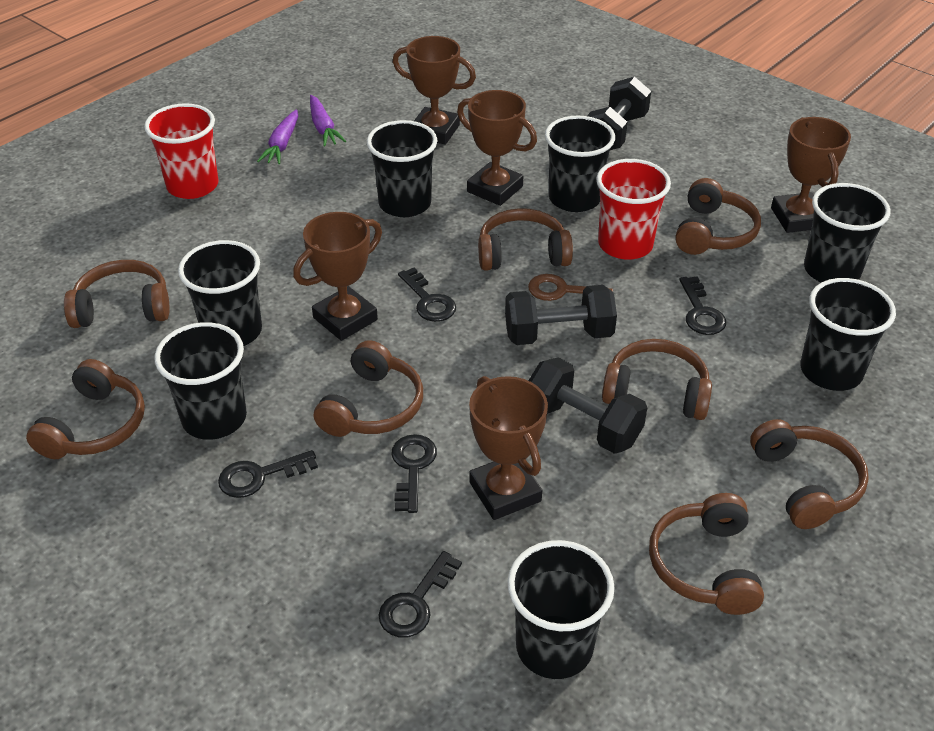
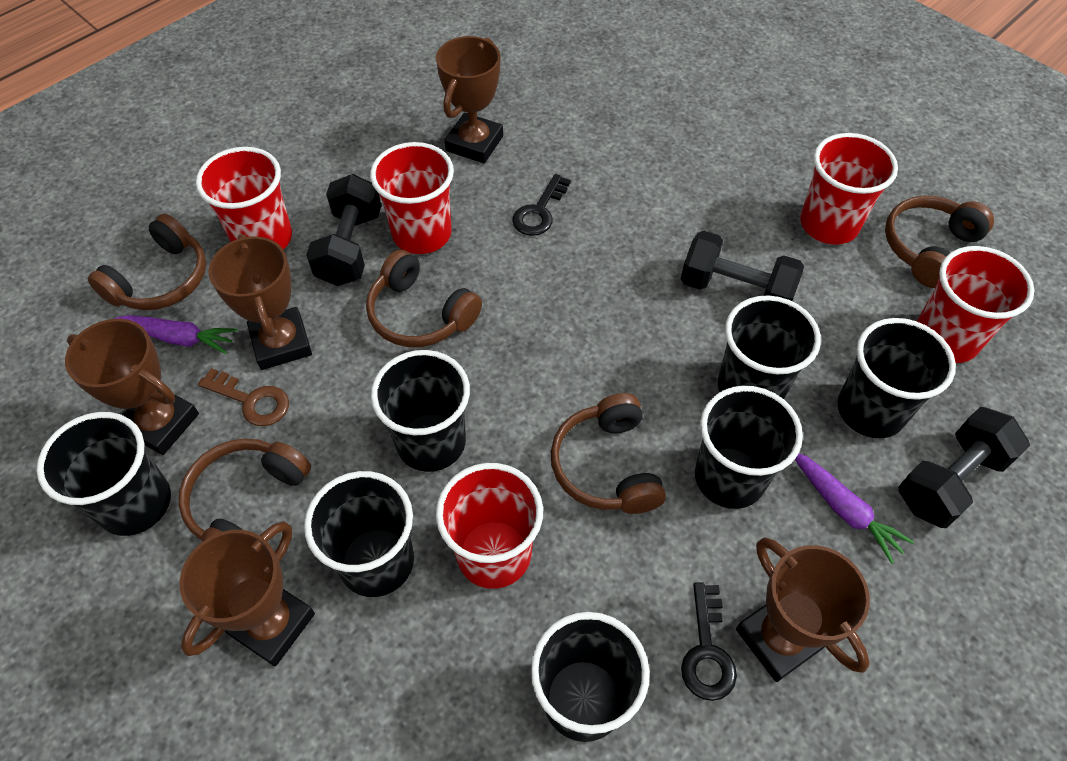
black key: 5 -> 2
brown headphones: 8 -> 5
red cup: 2 -> 5

